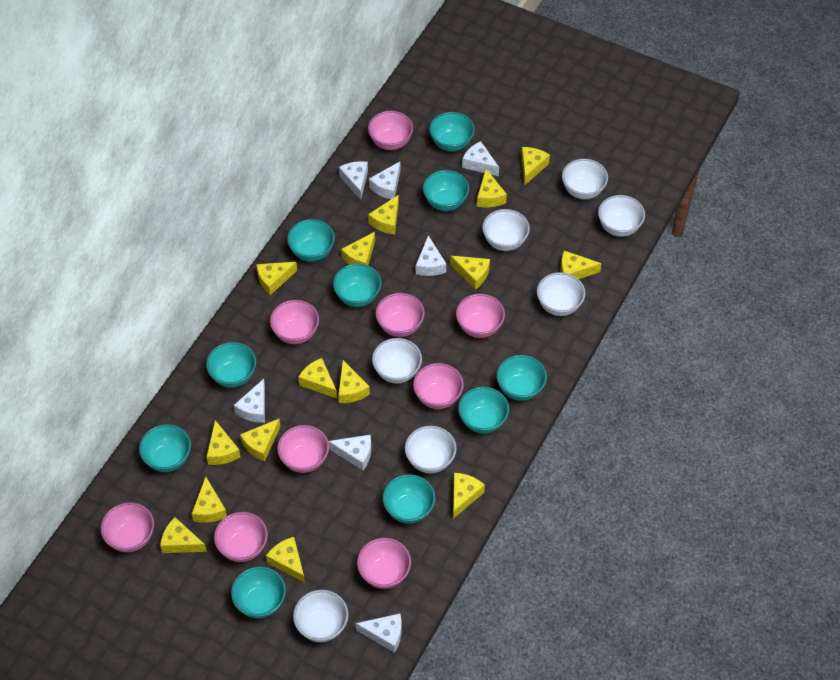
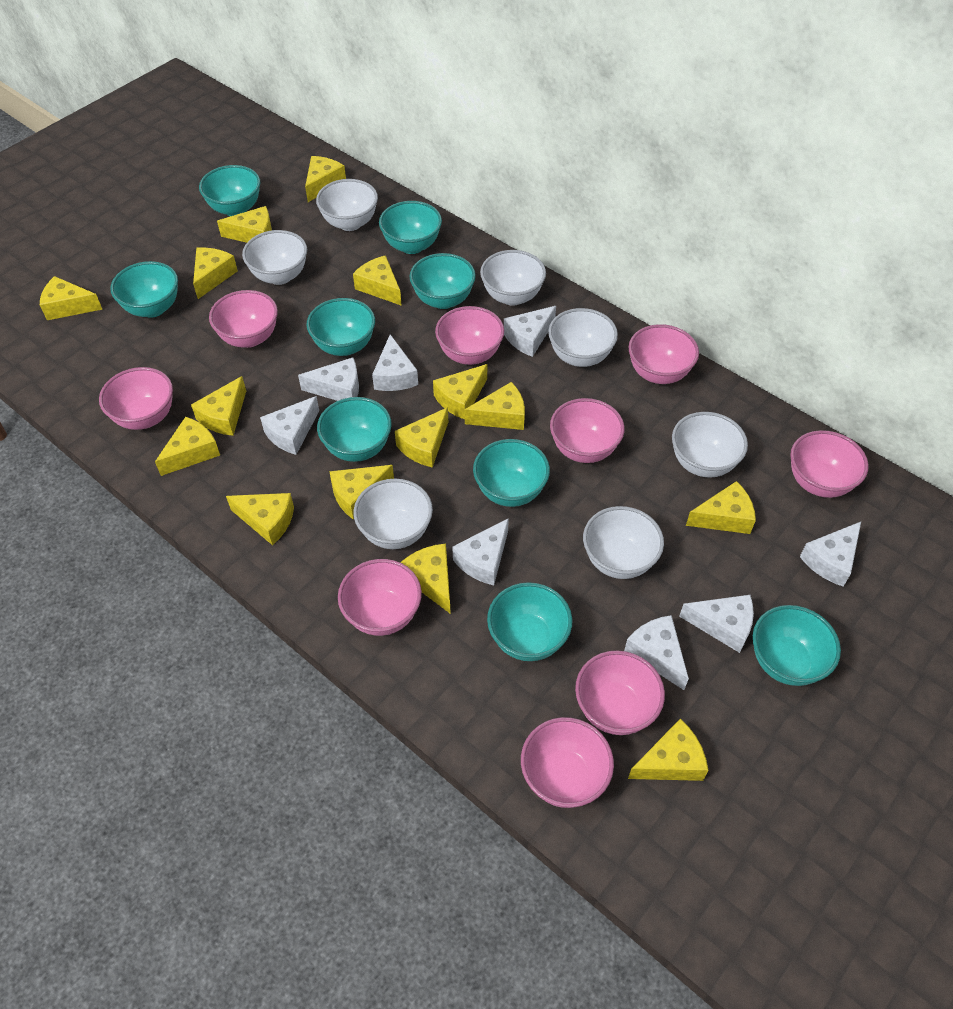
turquoise bowl: 10 -> 9
white cheese: 7 -> 8

